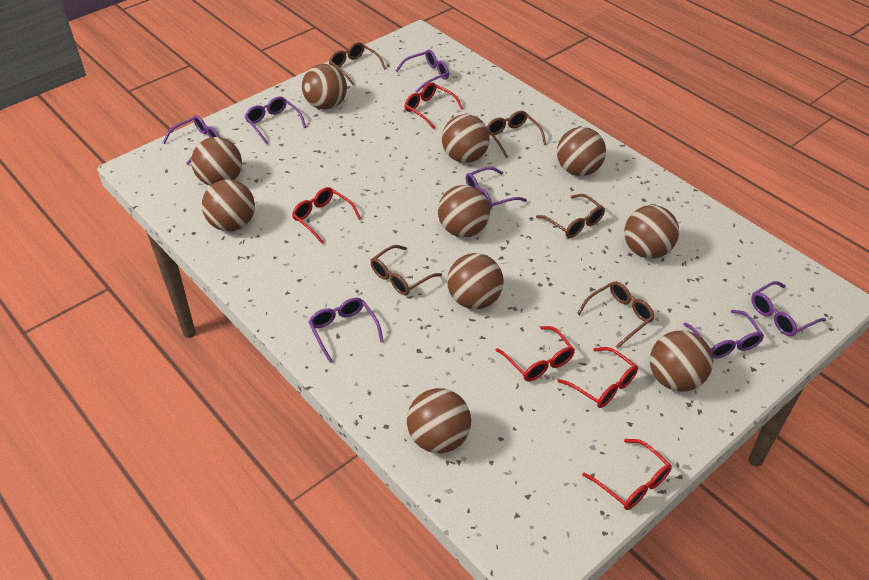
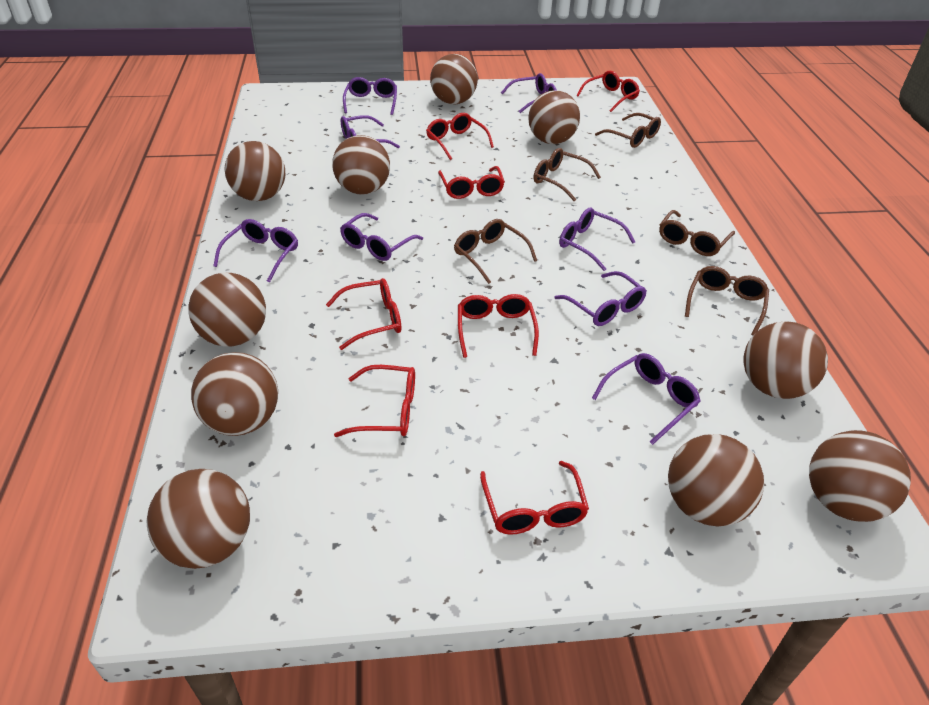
purple glasses: 7 -> 8
red glasses: 5 -> 7

